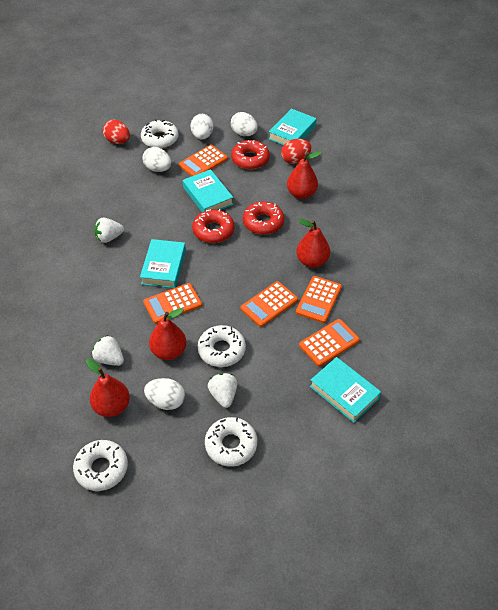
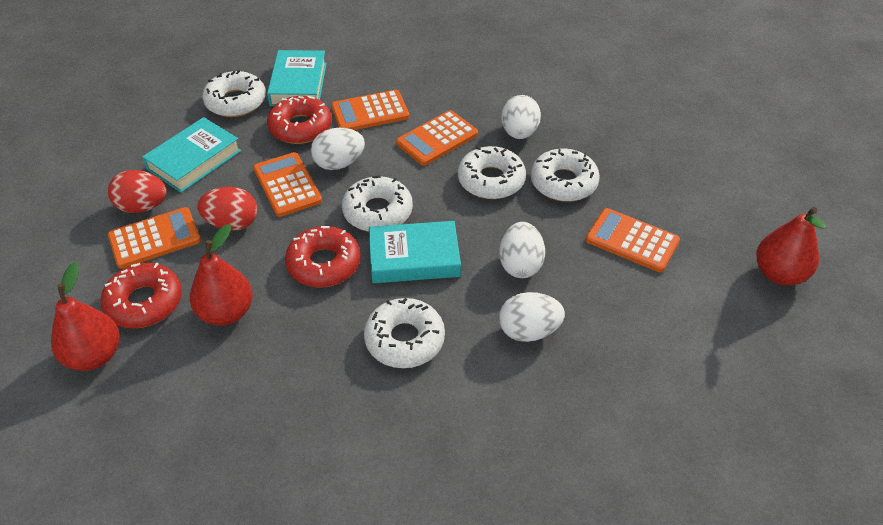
red pear: 4 -> 3
turquoise book: 4 -> 3
white donut: 4 -> 5
white strawberry: 3 -> 0

